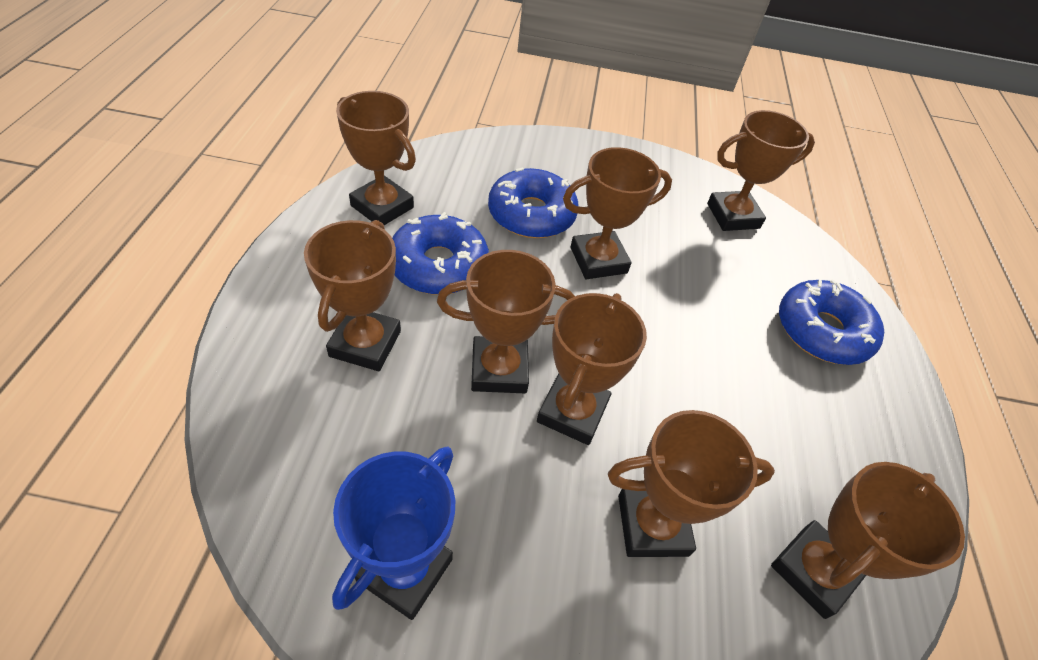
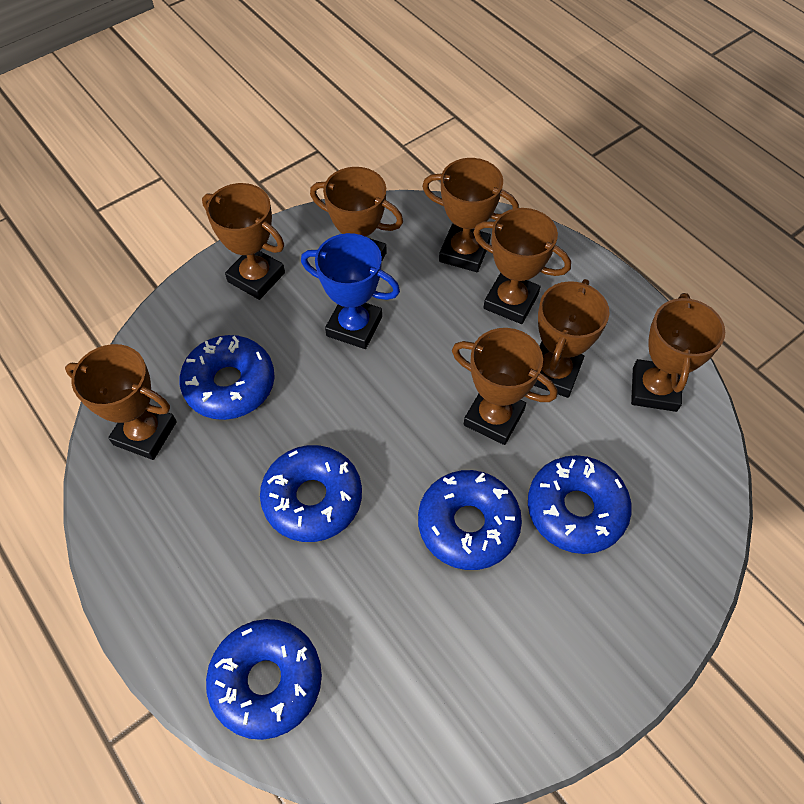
blue donut: 3 -> 5

